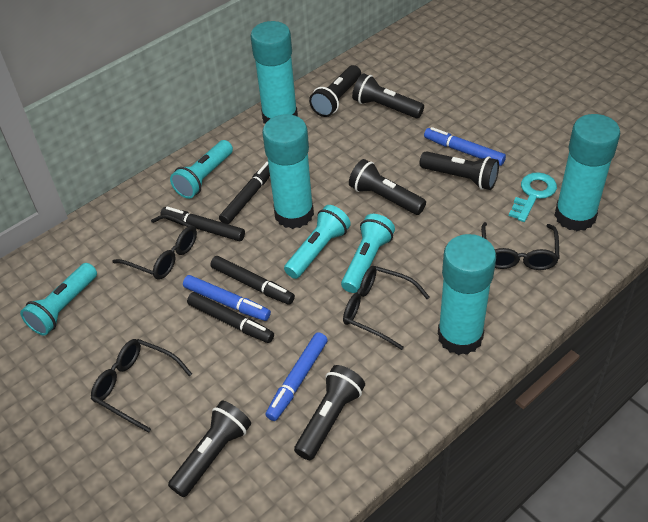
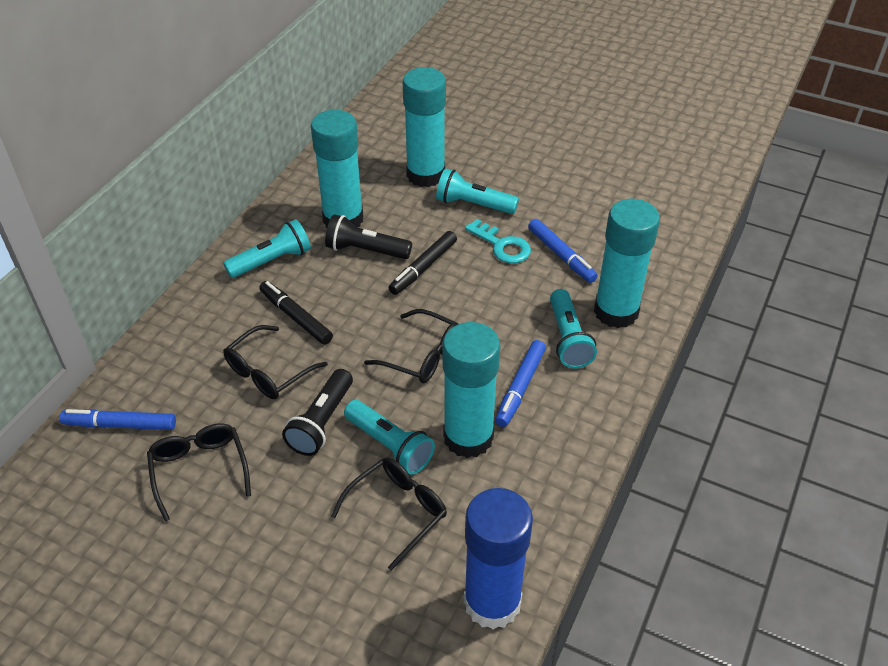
black flashlight: 6 -> 2
black marker: 4 -> 2
blue glue stick: 0 -> 1

